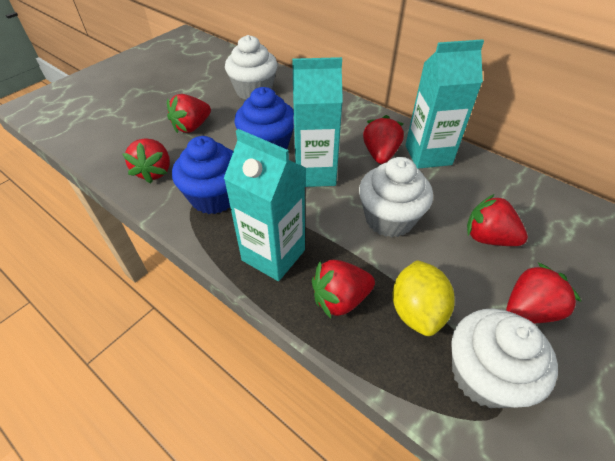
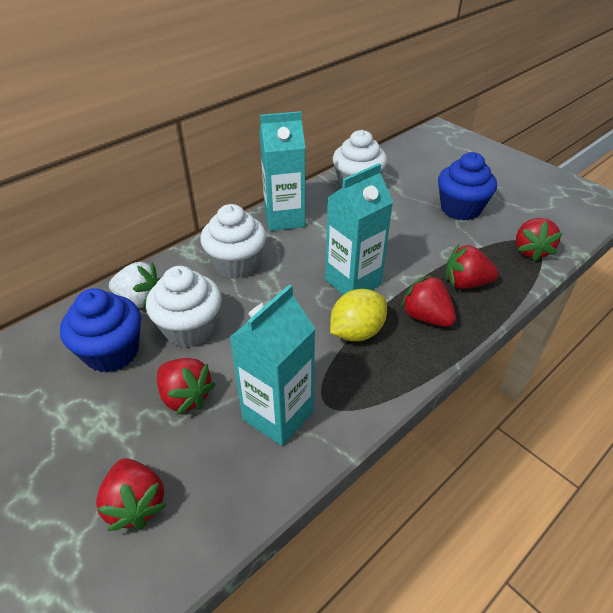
red strawberry: 6 -> 5
white strawberry: 0 -> 1

